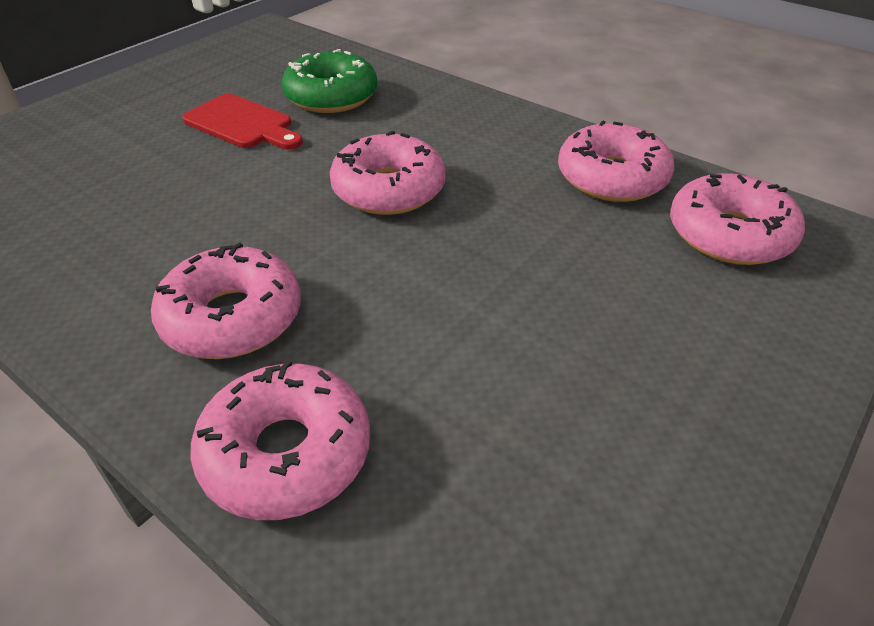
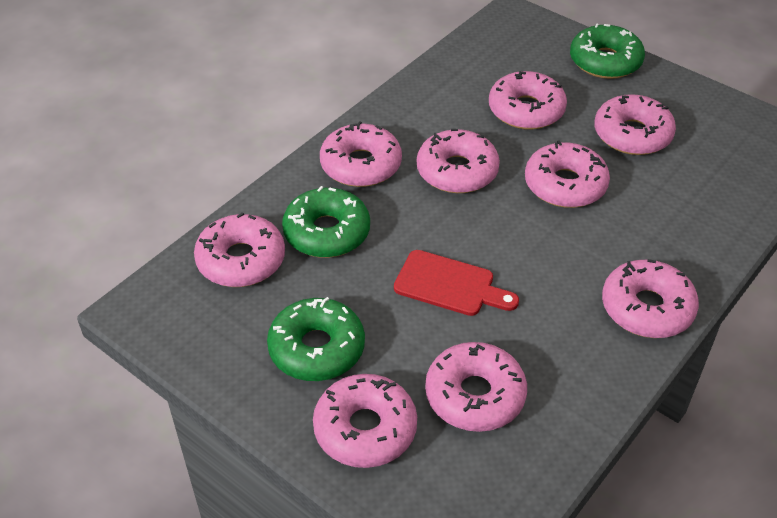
green donut: 1 -> 3
pink donut: 5 -> 9

